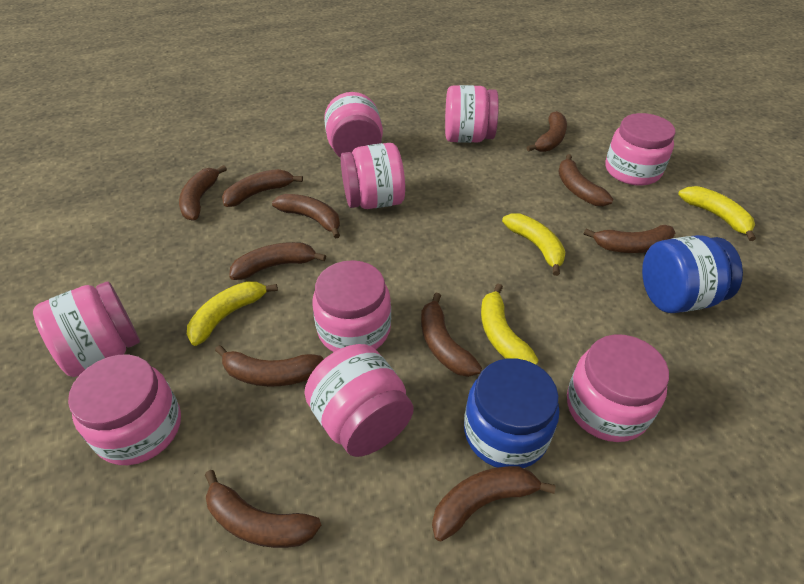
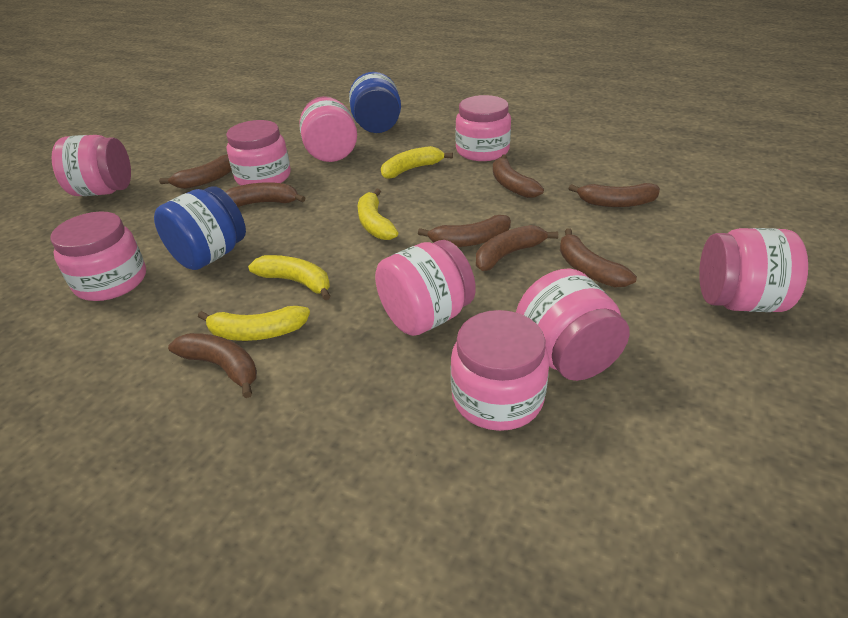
brown banana: 11 -> 8

